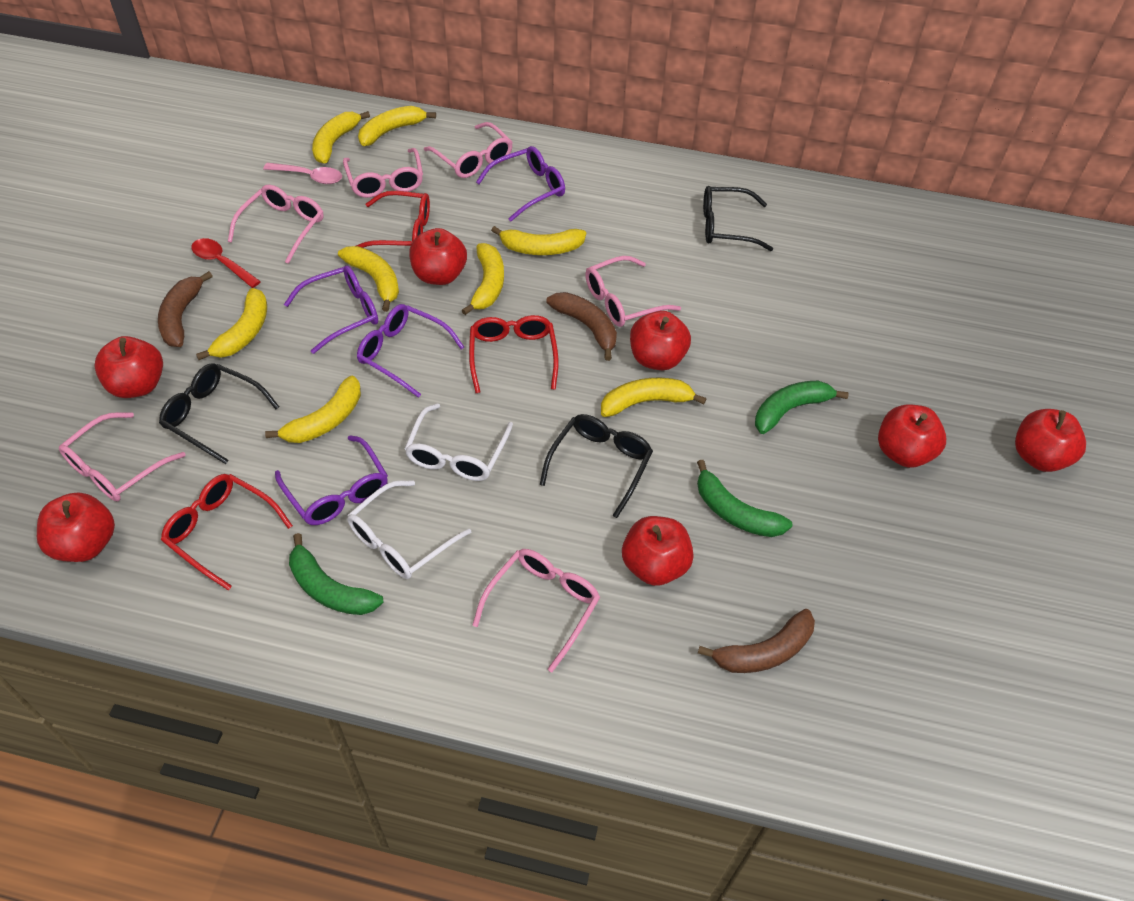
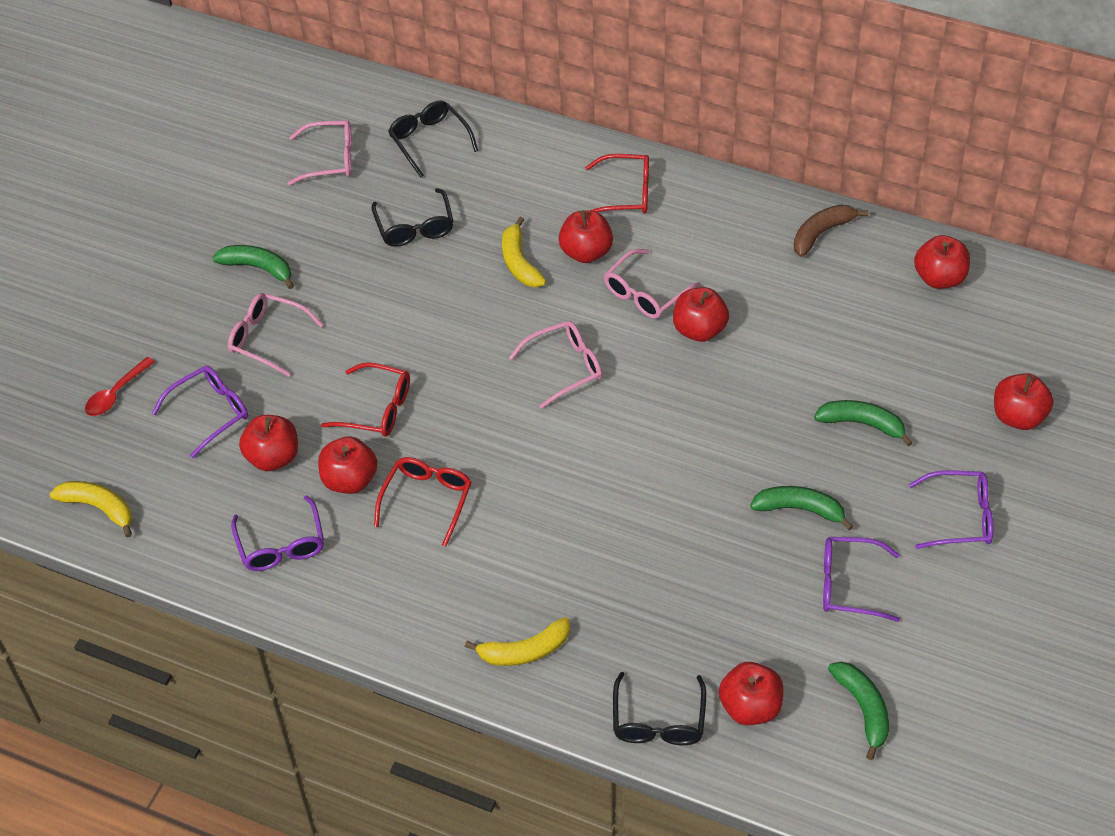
brown banana: 3 -> 1
green banana: 3 -> 4
pink glasses: 6 -> 4
pink spoon: 1 -> 0
white glasses: 2 -> 0
yellow banana: 8 -> 3

